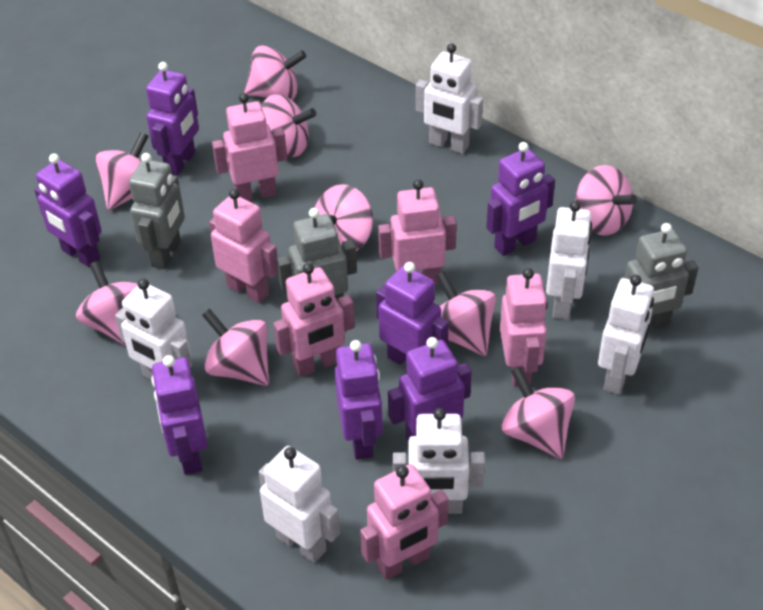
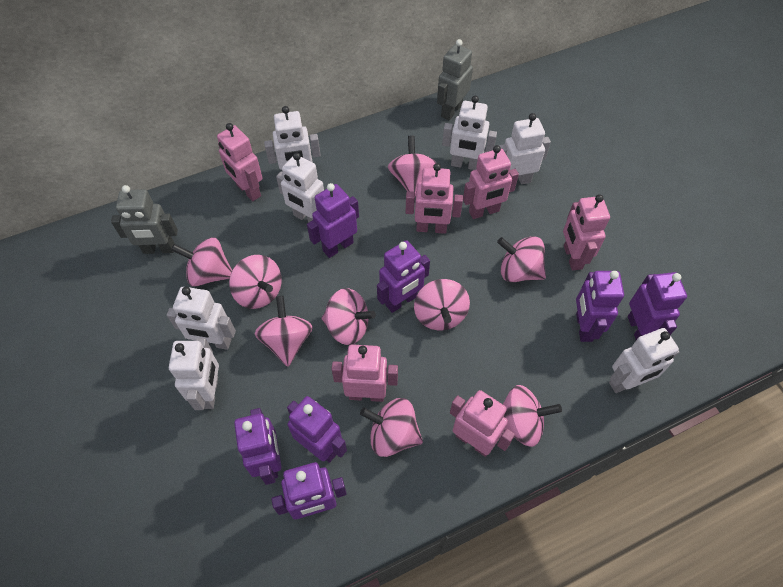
grey robot: 3 -> 2
white robot: 6 -> 7

